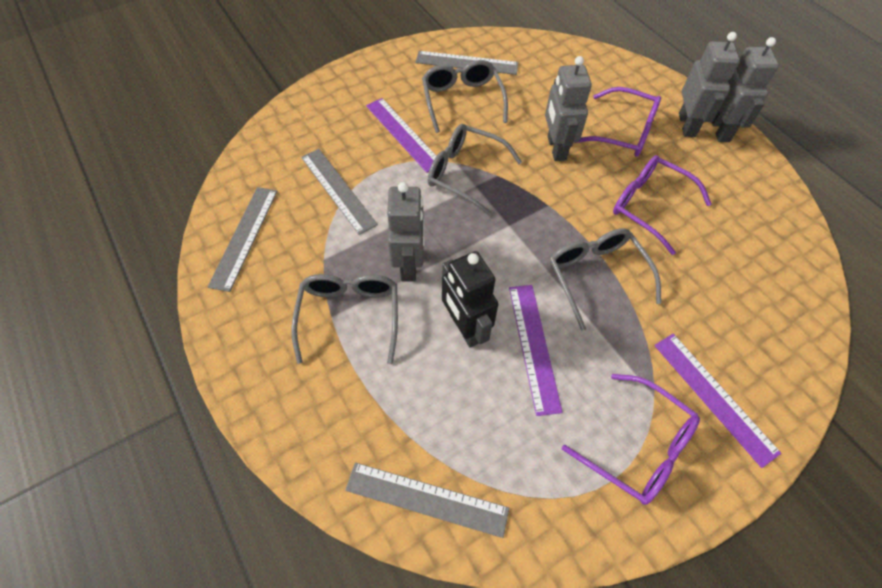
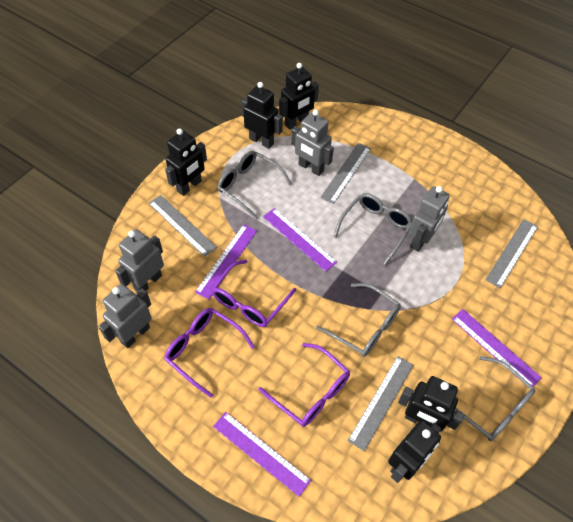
black robot: 1 -> 5
purple ruler: 3 -> 4

